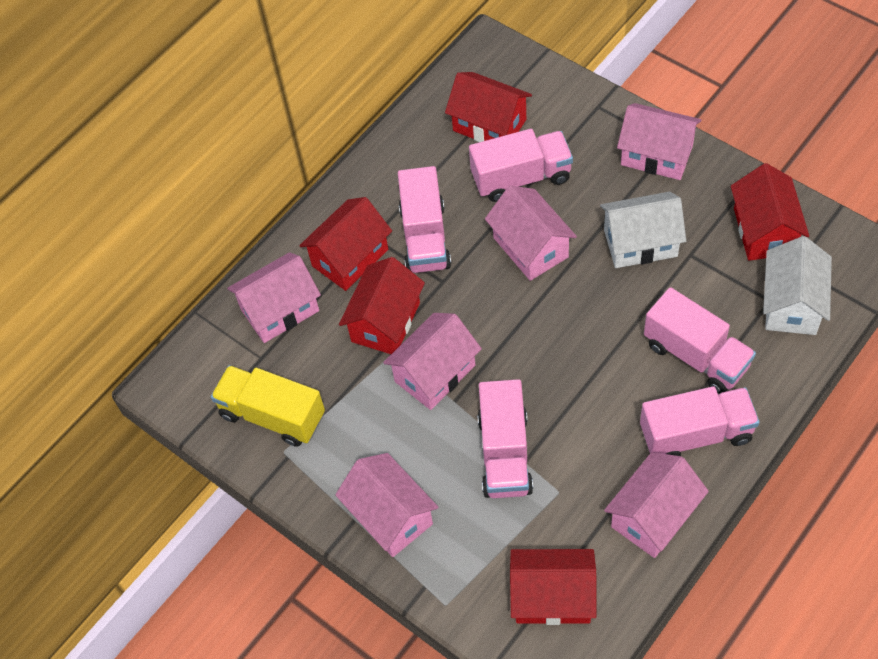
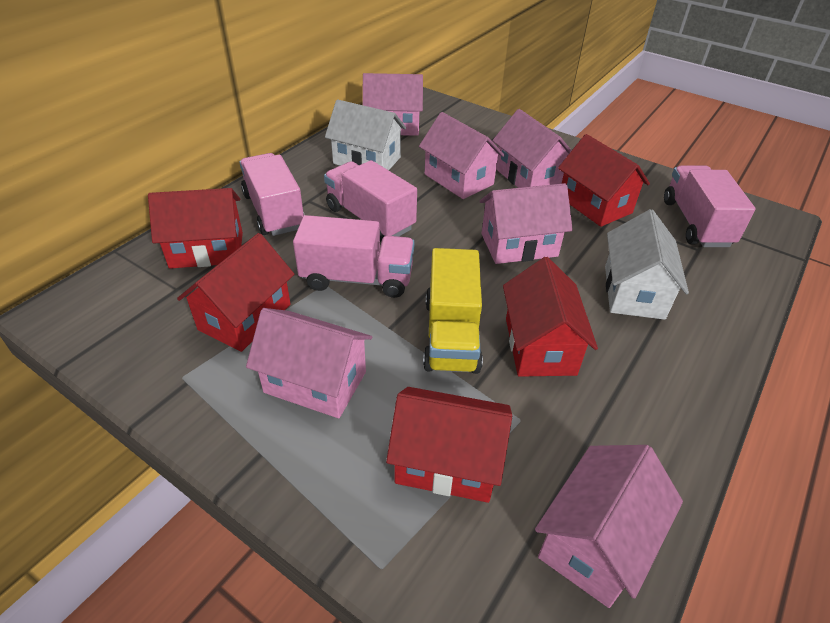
pink truck: 5 -> 4

